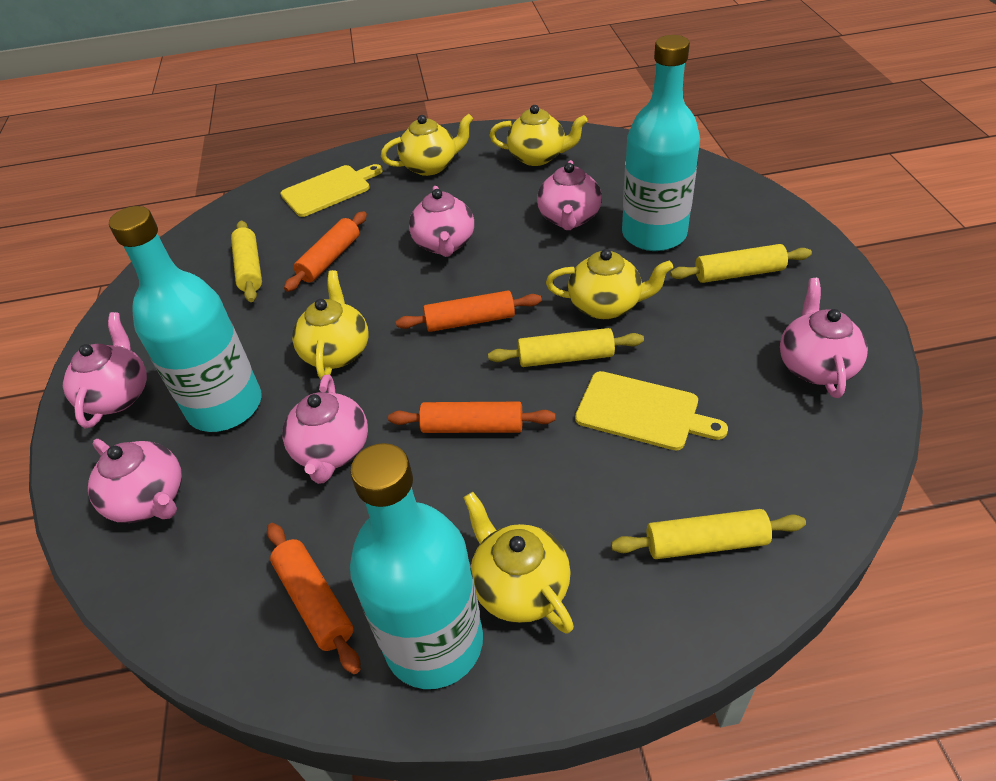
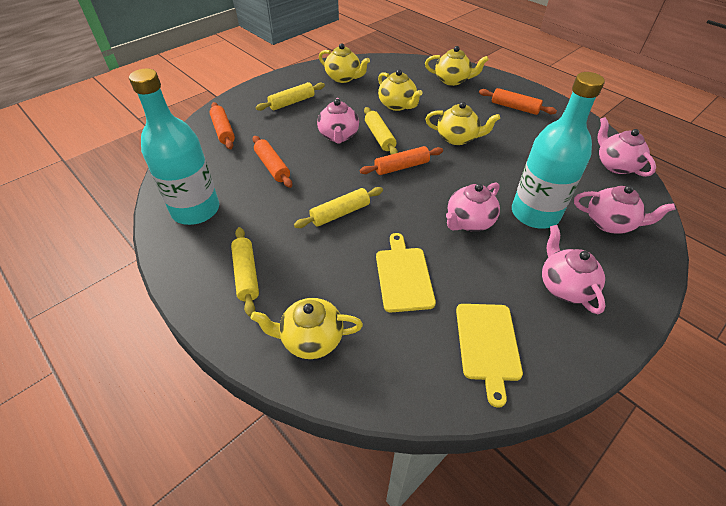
pink teapot: 6 -> 5
turquoise bottle: 3 -> 2

